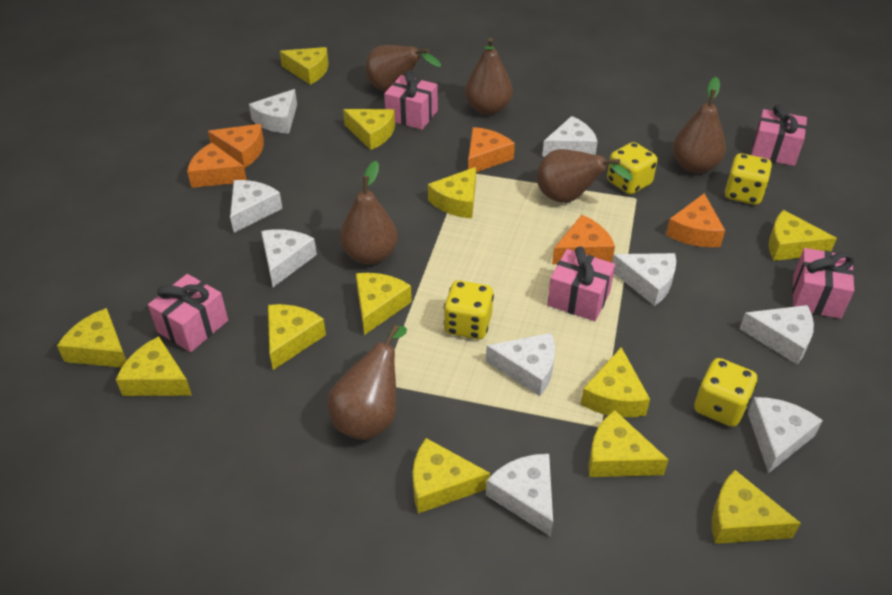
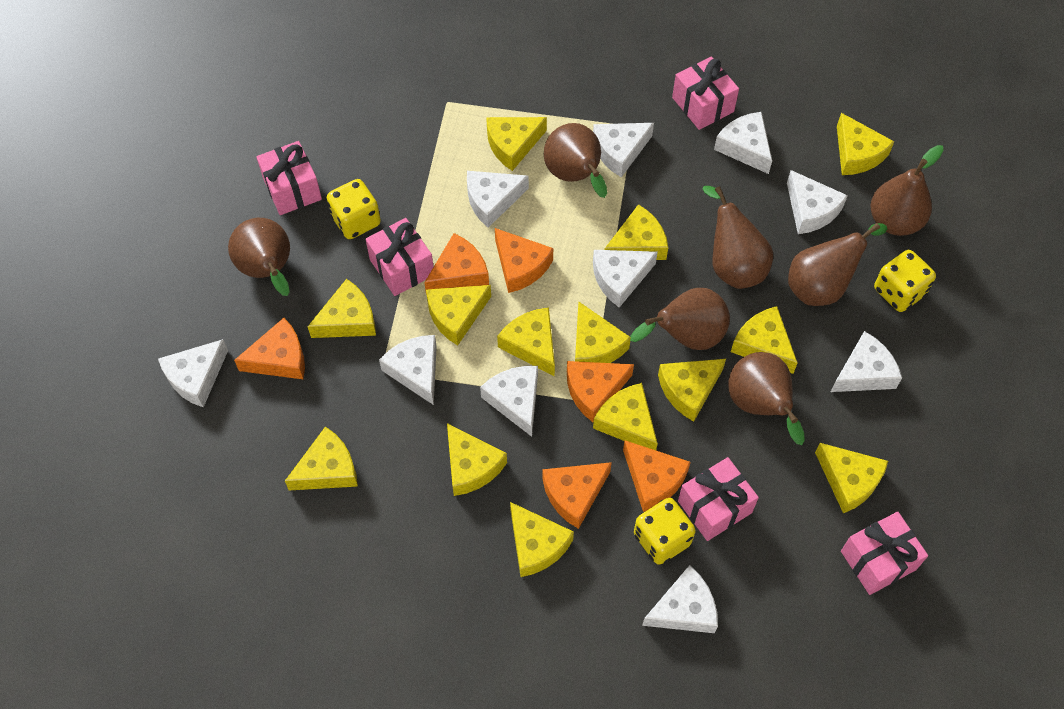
brown pear: 6 -> 7
orange cheese: 5 -> 6
white cheese: 9 -> 10
yellow cheese: 12 -> 14
yellow dice: 4 -> 3

